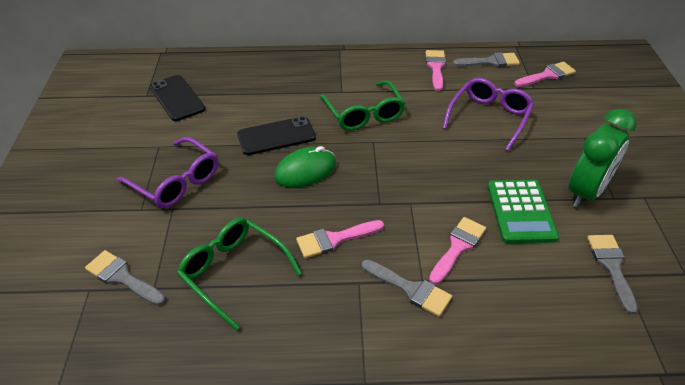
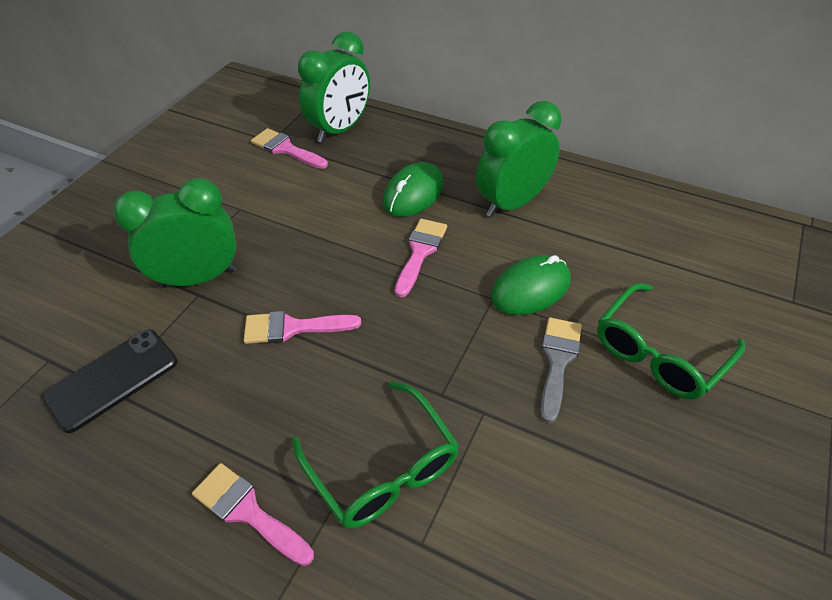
black phone: 2 -> 1
green calculator: 1 -> 0
green clock: 1 -> 3
green mouse: 1 -> 2
grey brush: 4 -> 1
purple glasses: 2 -> 0

